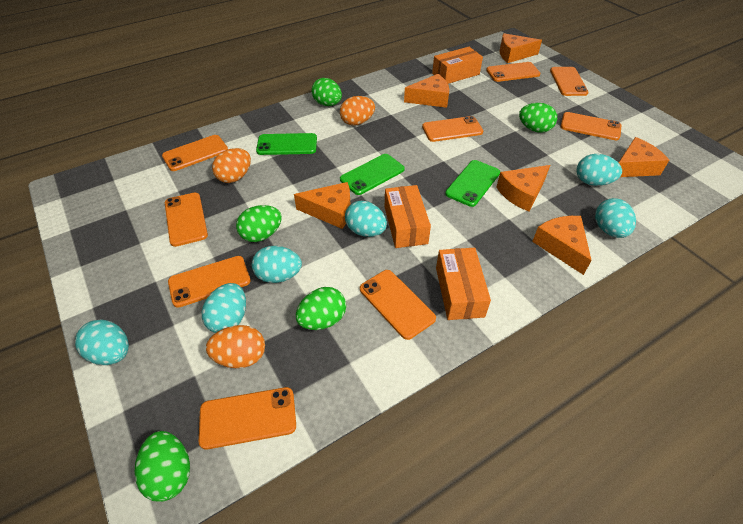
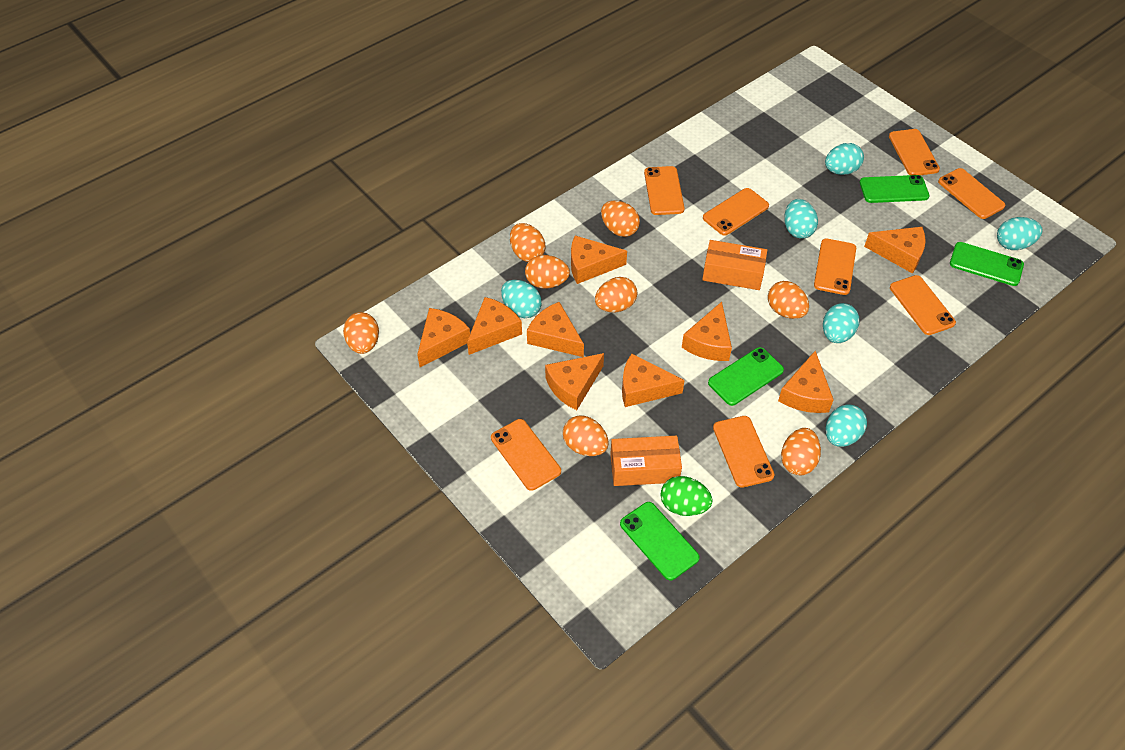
green egg: 5 -> 1
green phone: 3 -> 4
orange box: 3 -> 2
orange cheese: 6 -> 9
orange egg: 3 -> 8
orange phone: 9 -> 8

